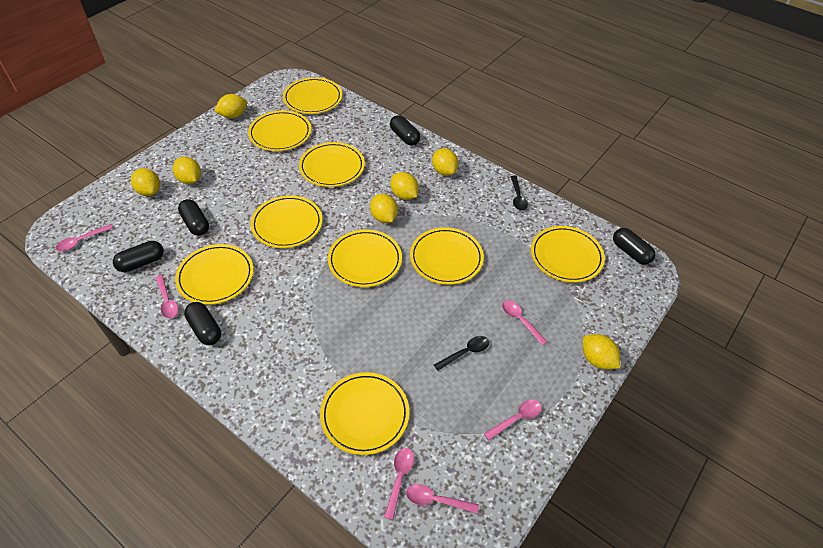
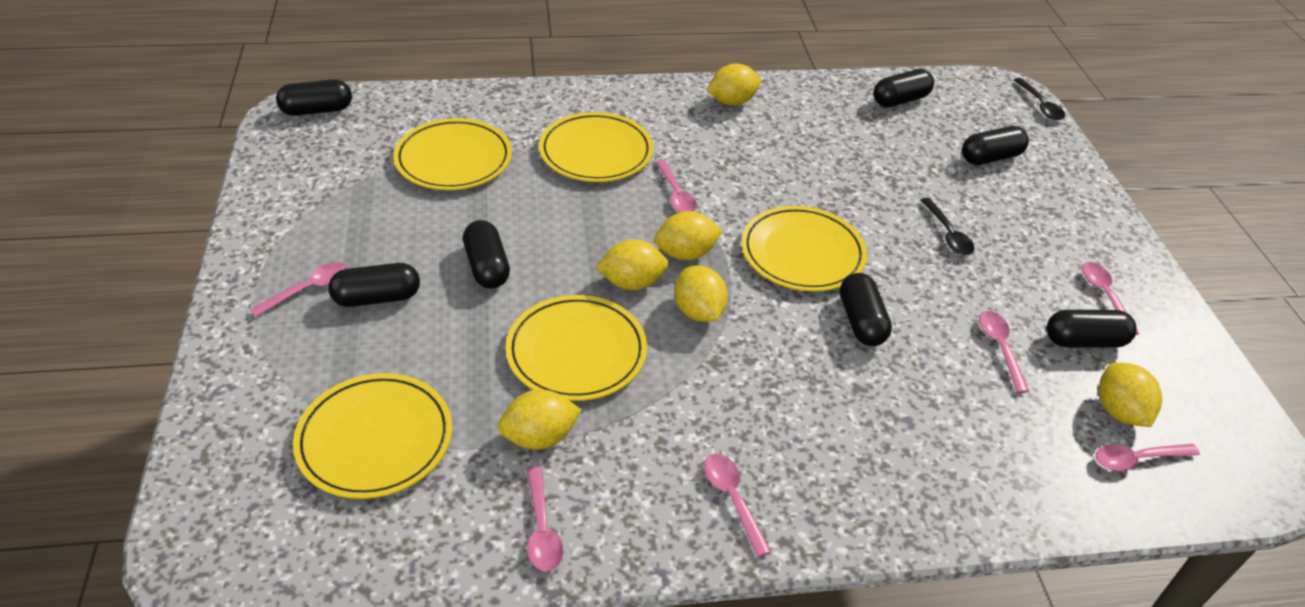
black capsule: 5 -> 7
pink spoon: 6 -> 7
yellow lemon: 7 -> 6
yellow plate: 9 -> 5

